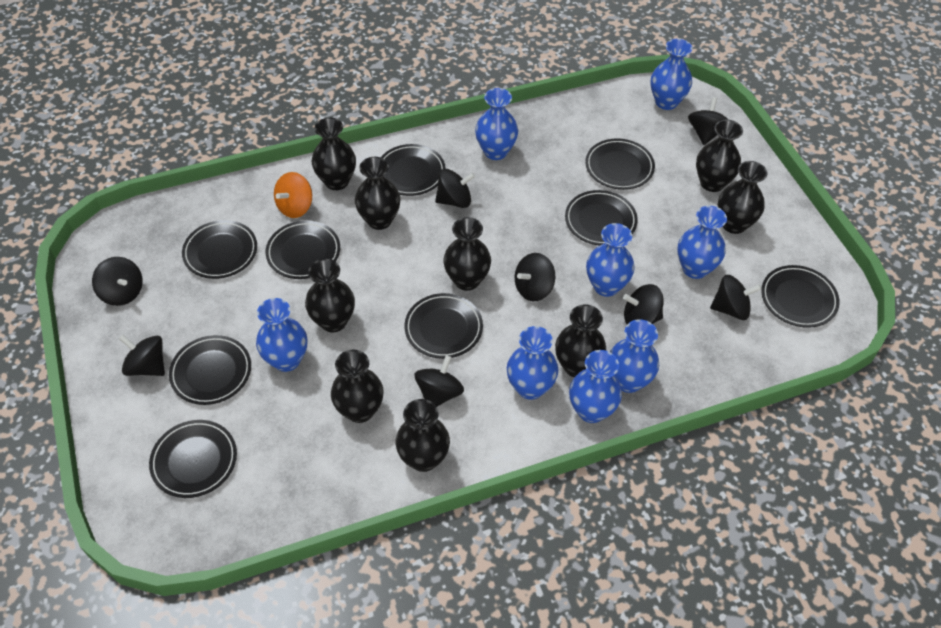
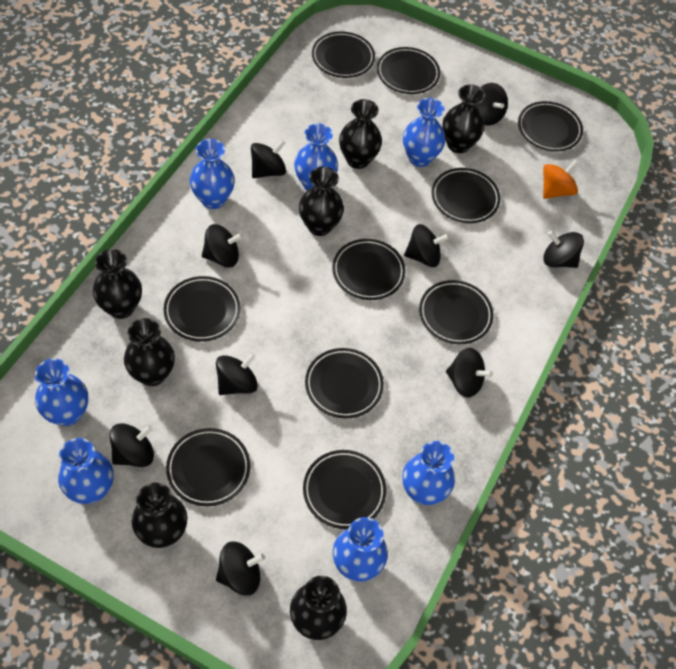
black plate: 9 -> 10
black spinning top: 8 -> 9
black vase: 9 -> 7
blue vase: 8 -> 7

